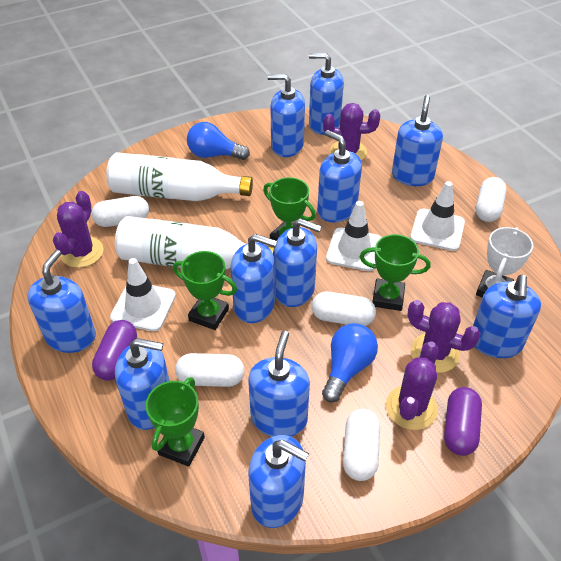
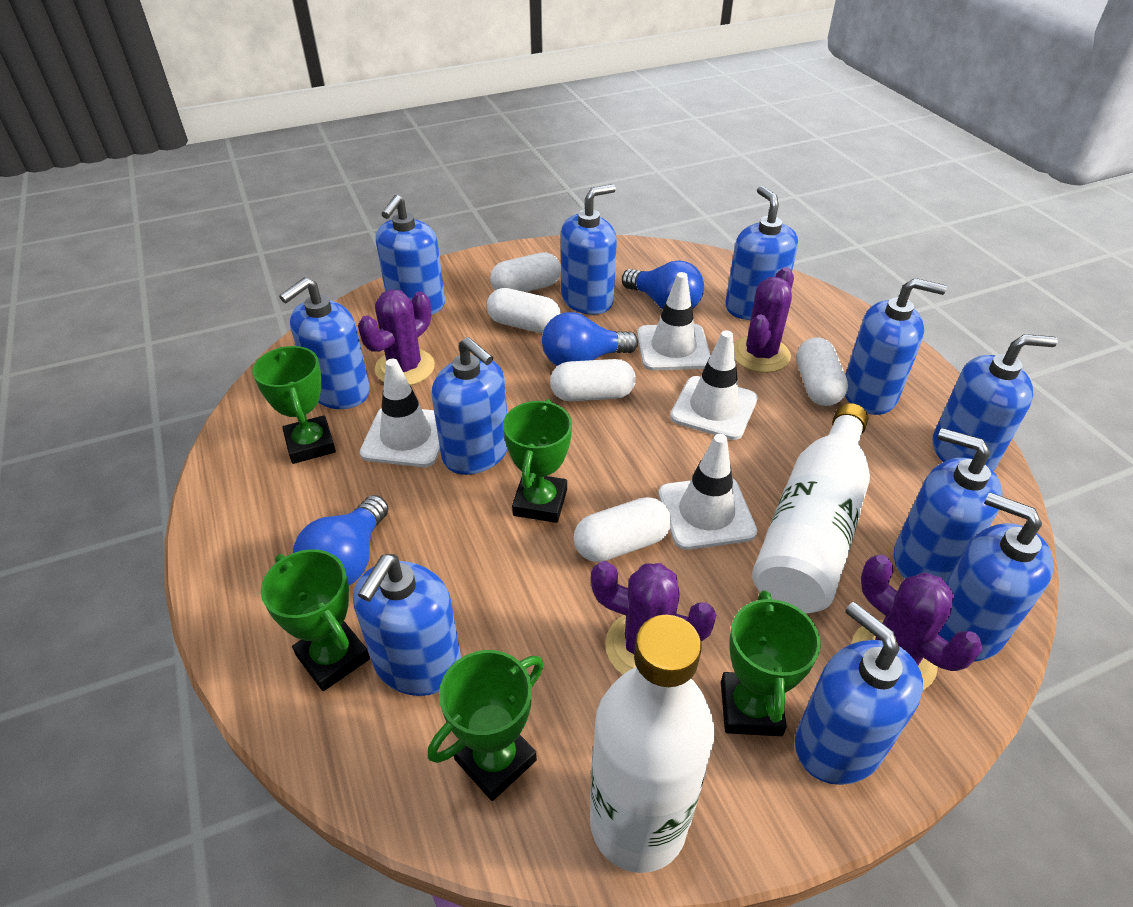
blue light bulb: 2 -> 3
green trophy: 4 -> 5
purple capsule: 2 -> 0
white traffic cone: 3 -> 4
white trophy: 1 -> 0

